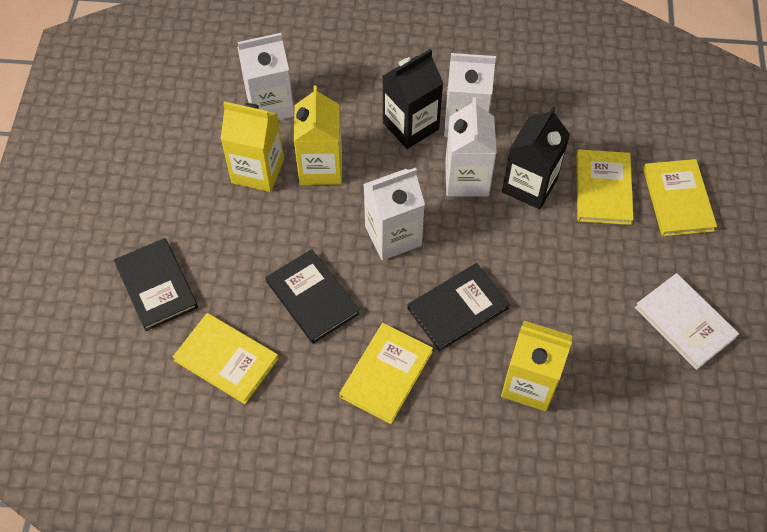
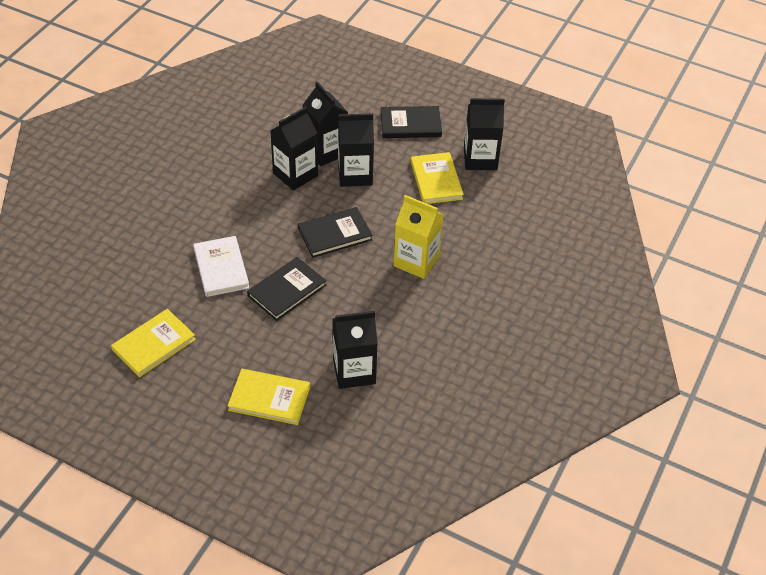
black carton: 2 -> 5
white carton: 4 -> 0
yellow book: 4 -> 3
yellow carton: 3 -> 1

